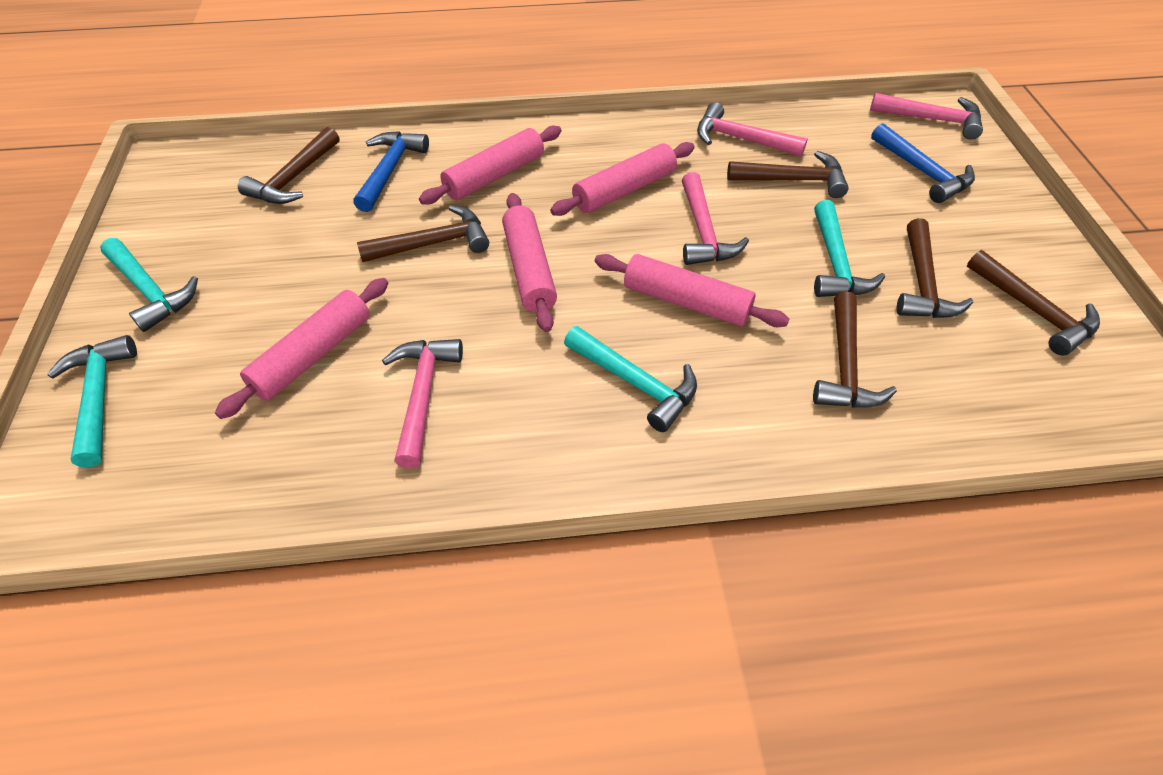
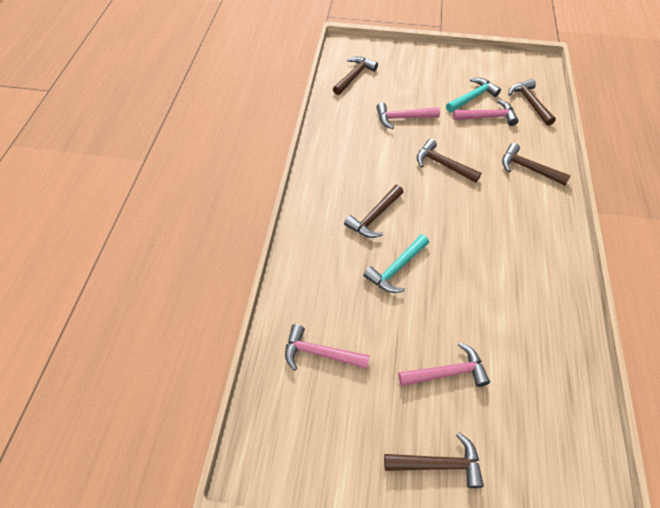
blue hammer: 2 -> 0
pink rolling pin: 5 -> 0
turquoise hammer: 4 -> 2

